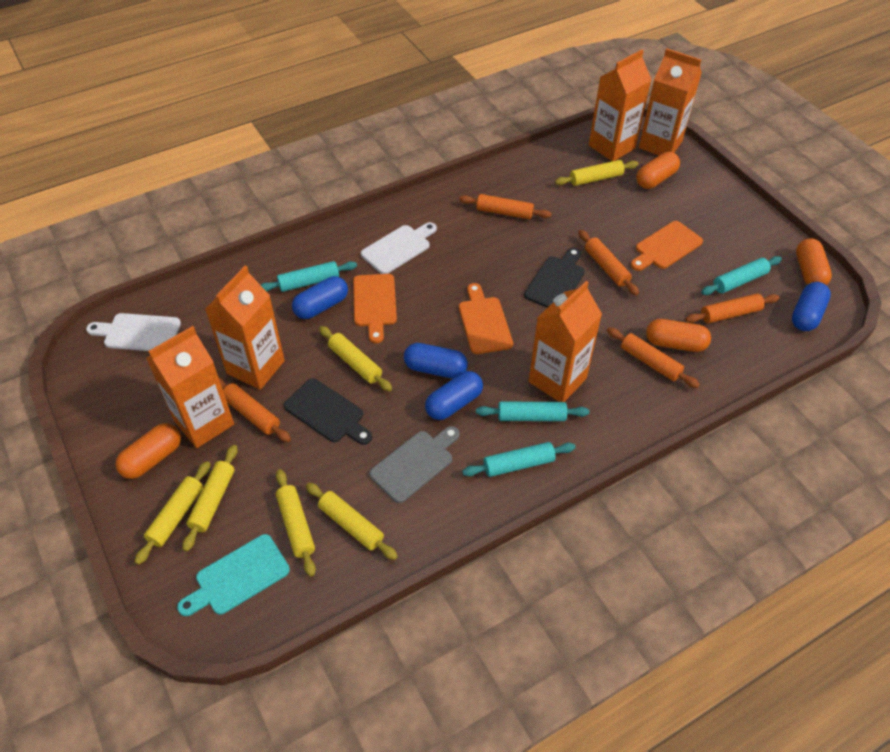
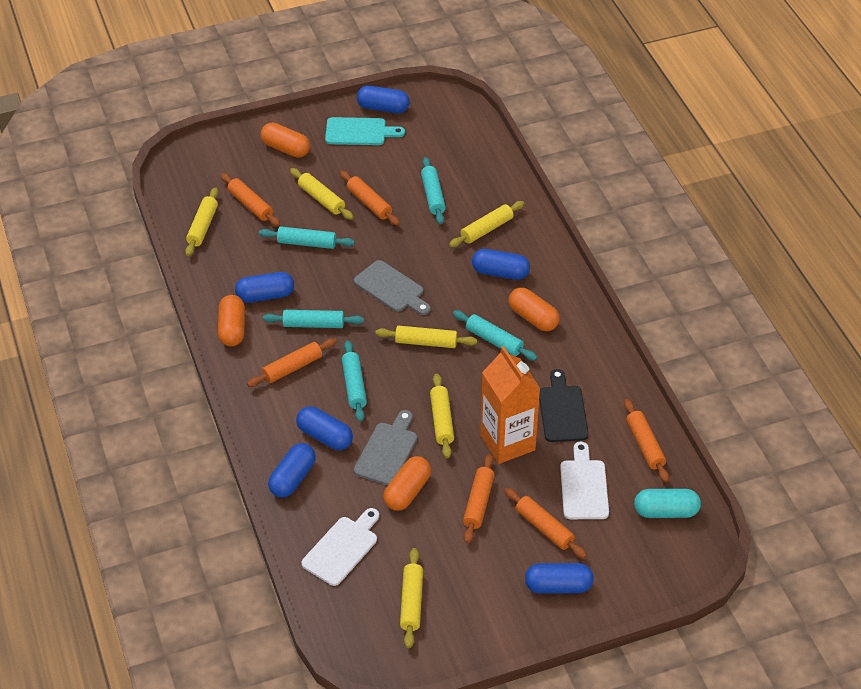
black cutting board: 2 -> 1
blue capsule: 4 -> 6
grey cutting board: 1 -> 2
orange carton: 5 -> 1
orange cutting board: 3 -> 0
orange rolling pin: 5 -> 6
turquoise capsule: 0 -> 1
turquoise rolling pin: 4 -> 5

